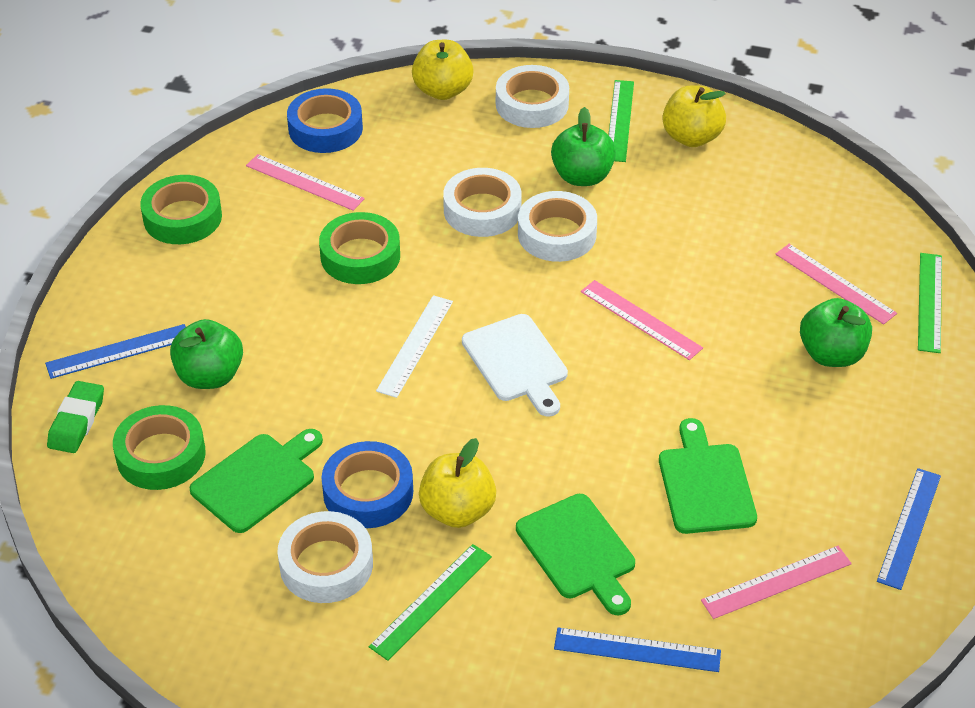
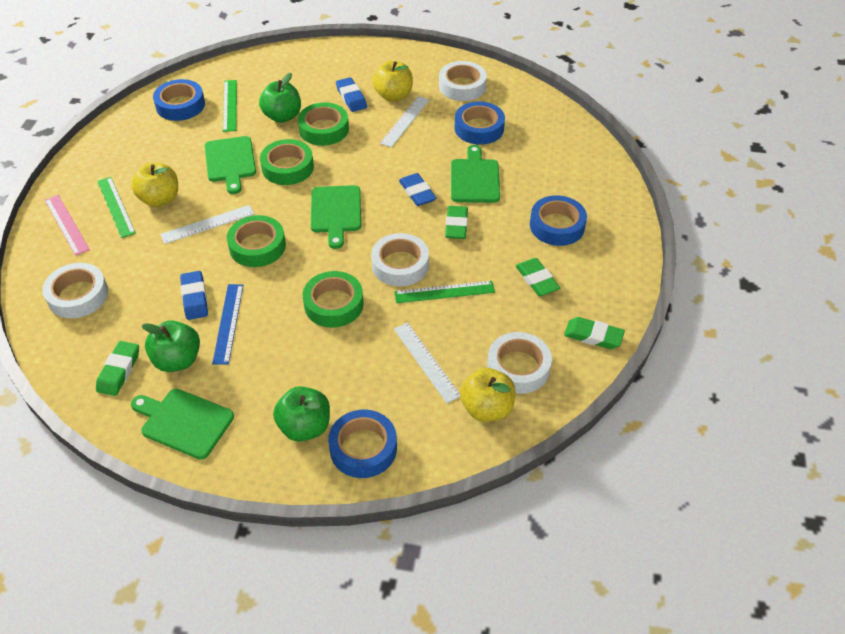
blue eraser: 0 -> 3
blue ruler: 3 -> 1
blue tape: 2 -> 4
green cutting board: 3 -> 4
green eraser: 1 -> 4
green tape: 3 -> 4
pink ruler: 4 -> 1
white cutting board: 1 -> 0
white ruler: 1 -> 3

